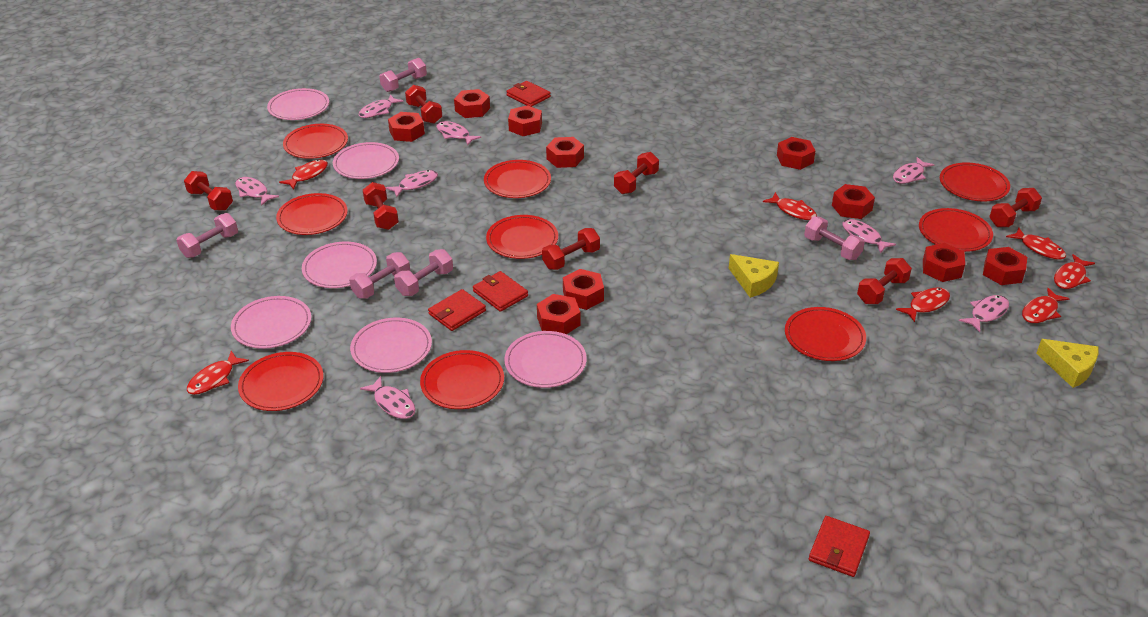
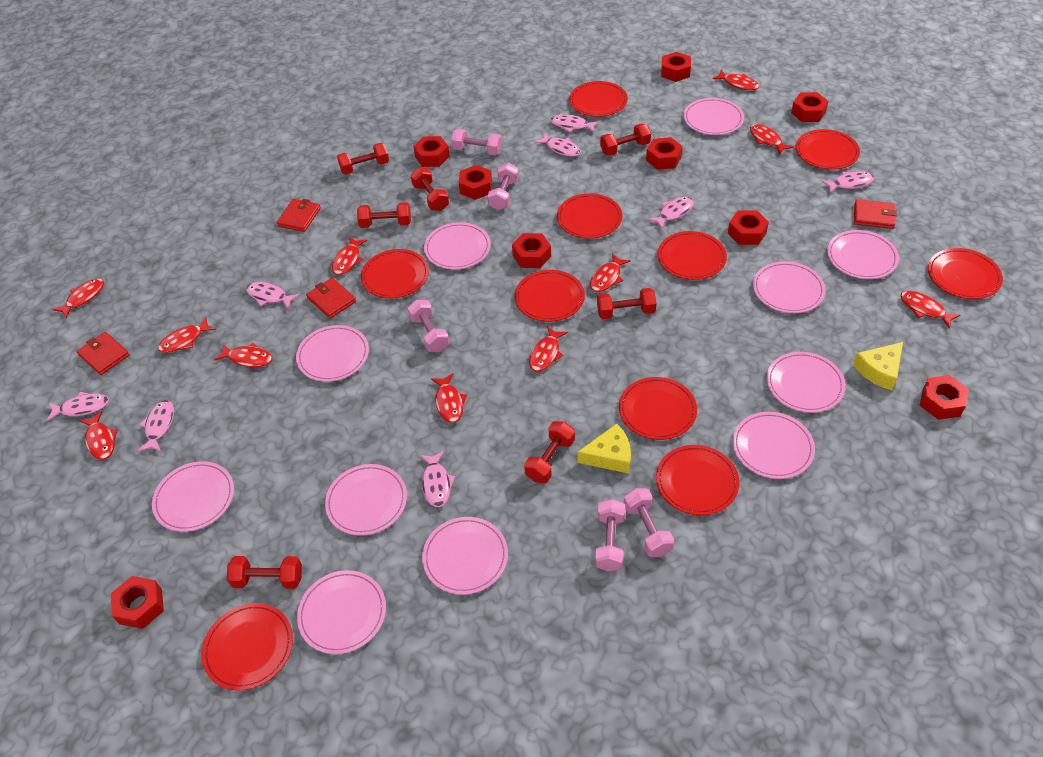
pink plate: 6 -> 11
red fish: 7 -> 11
red nut: 10 -> 9
red plate: 9 -> 10

